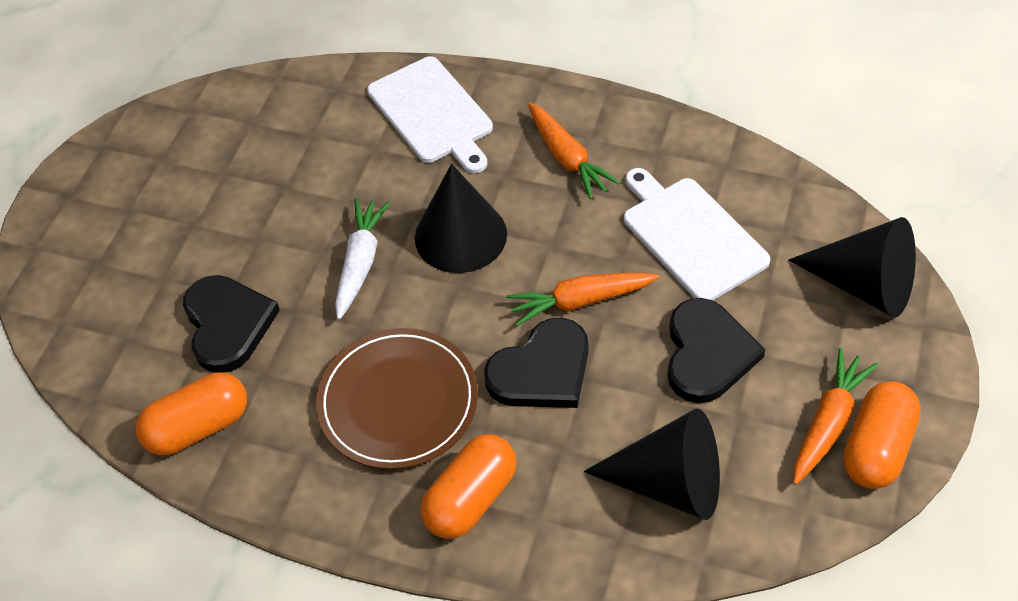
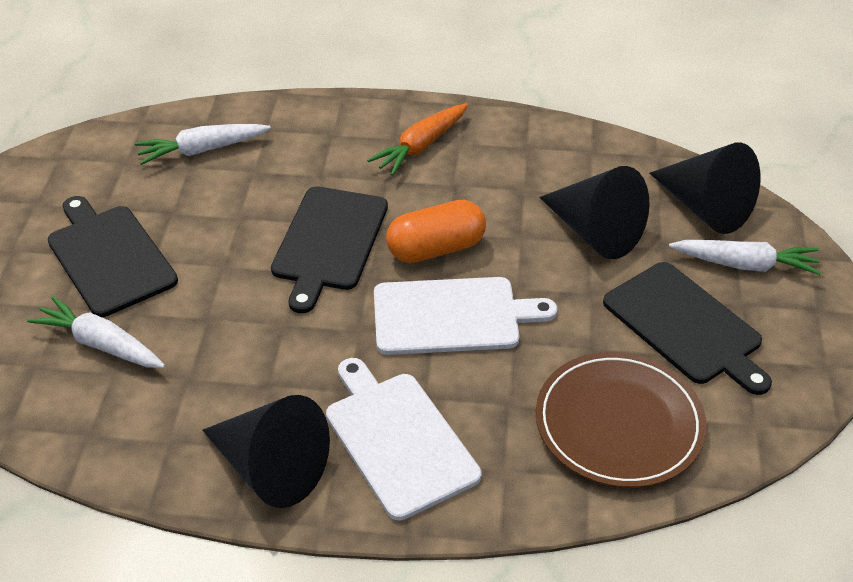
black cutting board: 0 -> 3
black heart: 3 -> 0
orange capsule: 3 -> 1
orange carrot: 3 -> 1
white carrot: 1 -> 3

